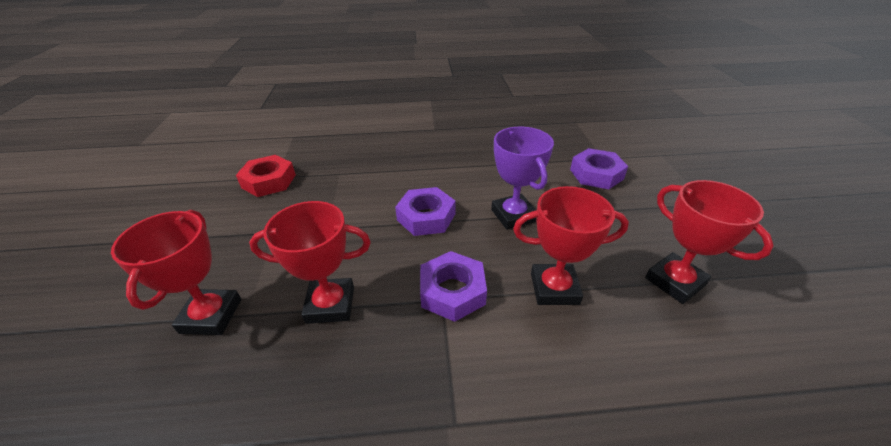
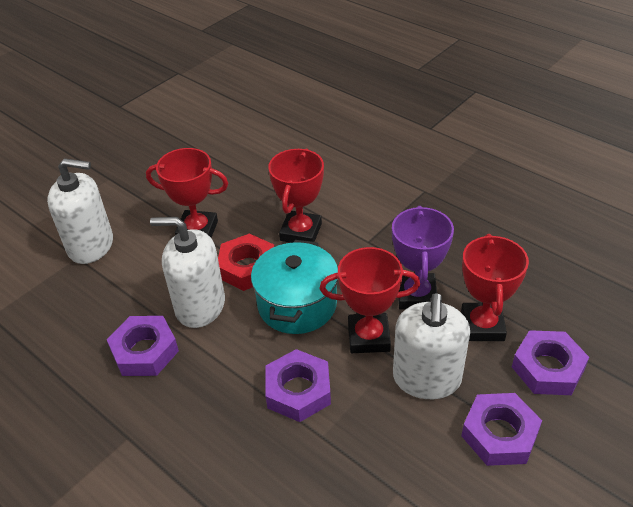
purple nut: 3 -> 4
turquoise pot: 0 -> 1
white soap dispenser: 0 -> 3

